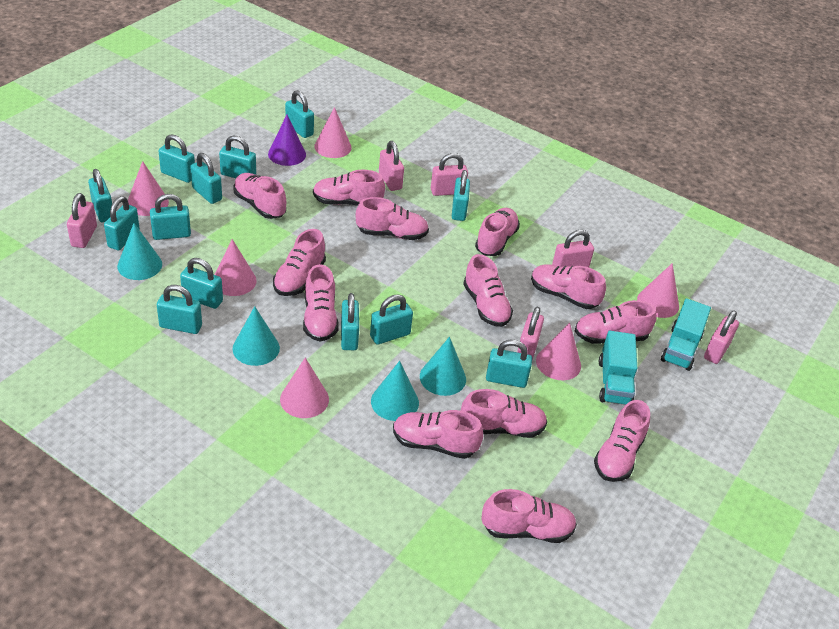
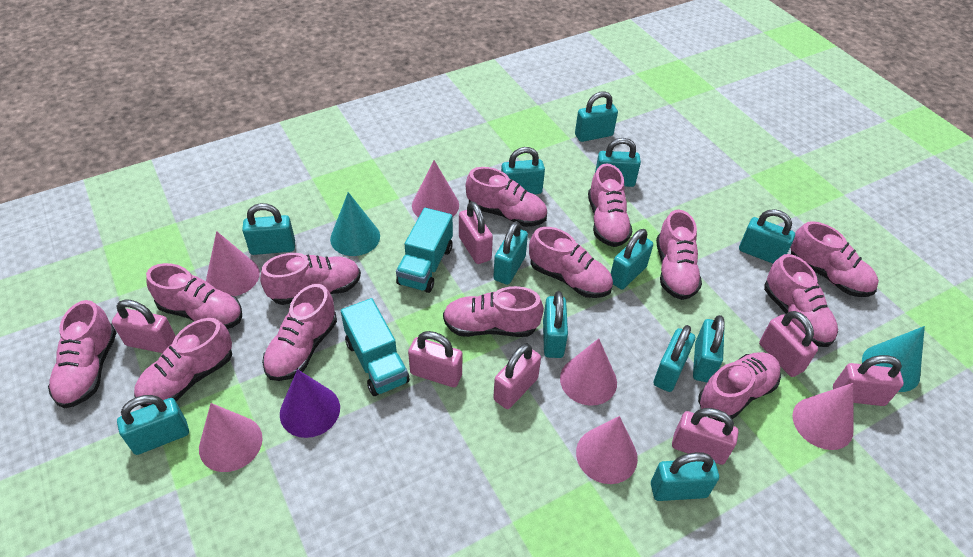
pink padlock: 6 -> 7
turquoise cone: 4 -> 2
turquoise padlock: 13 -> 12

